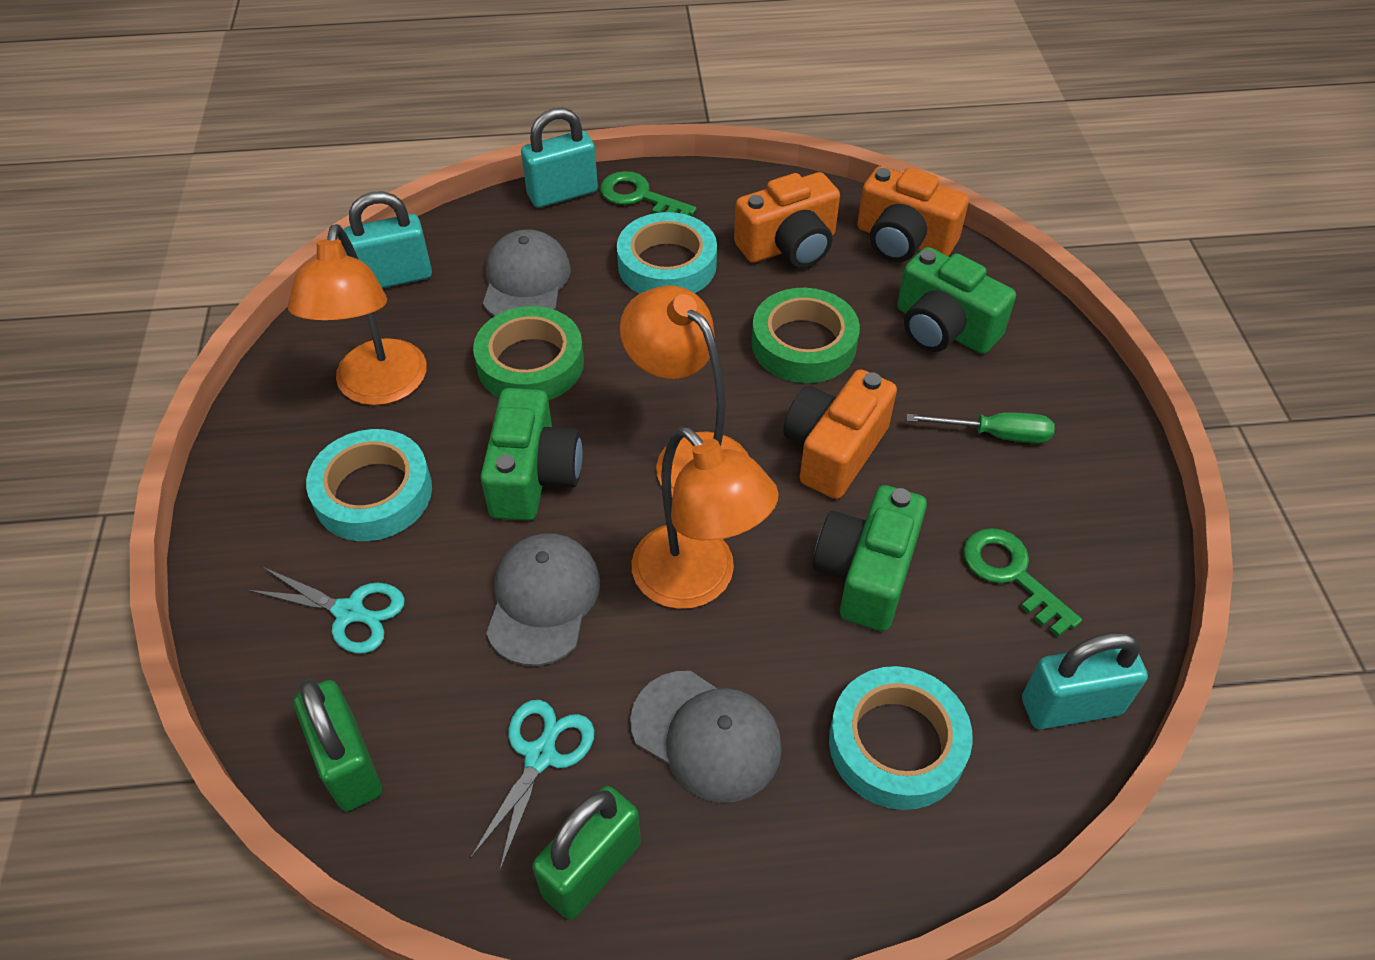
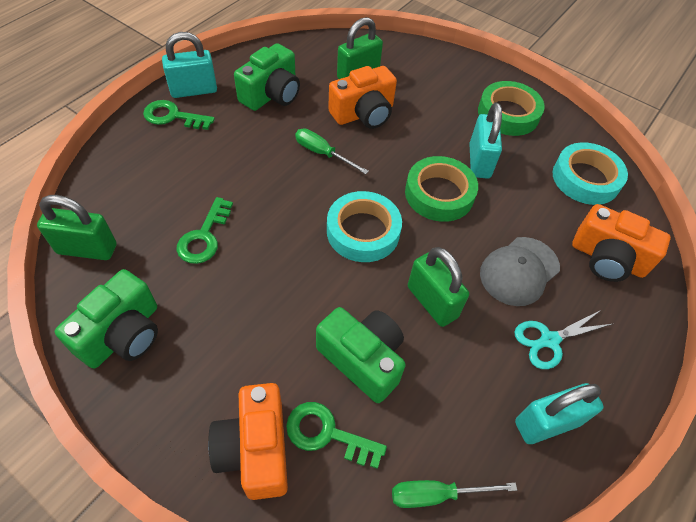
green key: 2 -> 3
green padlock: 2 -> 3
green screwdriver: 1 -> 2
grey cap: 3 -> 1
orange lamp: 3 -> 0
turquoise scissors: 2 -> 1
turquoise tape: 3 -> 2

